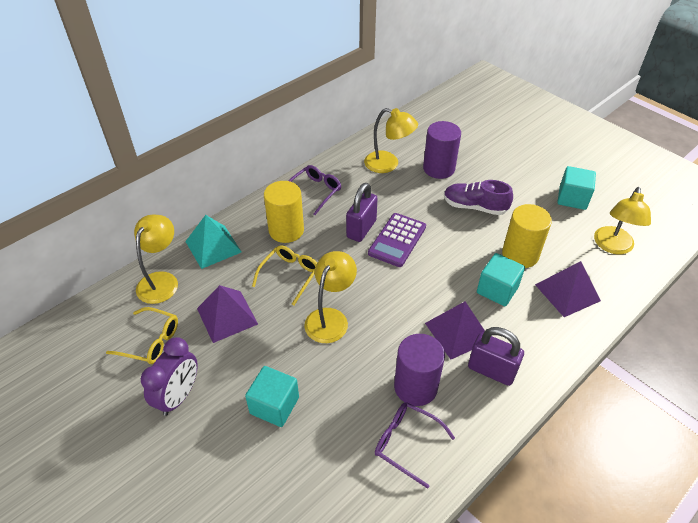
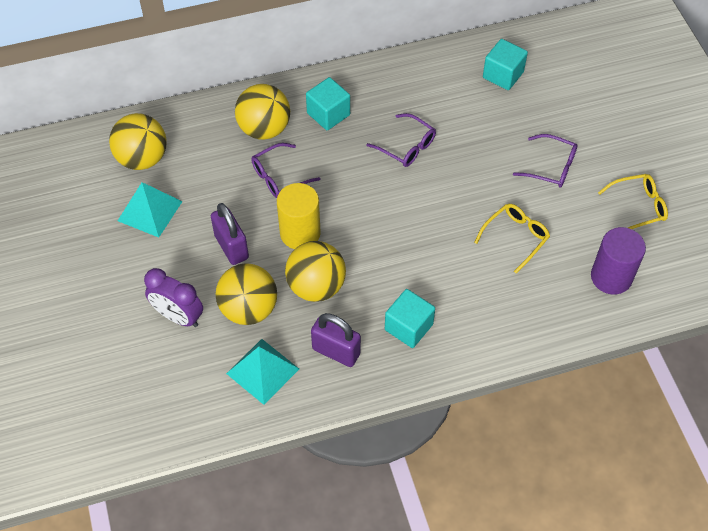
purple calculator: 1 -> 0
purple cylinder: 2 -> 1
purple glasses: 2 -> 3
purple pyramid: 3 -> 0
purple shoe: 1 -> 0
turquoise pyramid: 1 -> 2
yellow ball: 0 -> 4
yellow cylinder: 2 -> 1
yellow lamp: 4 -> 0

